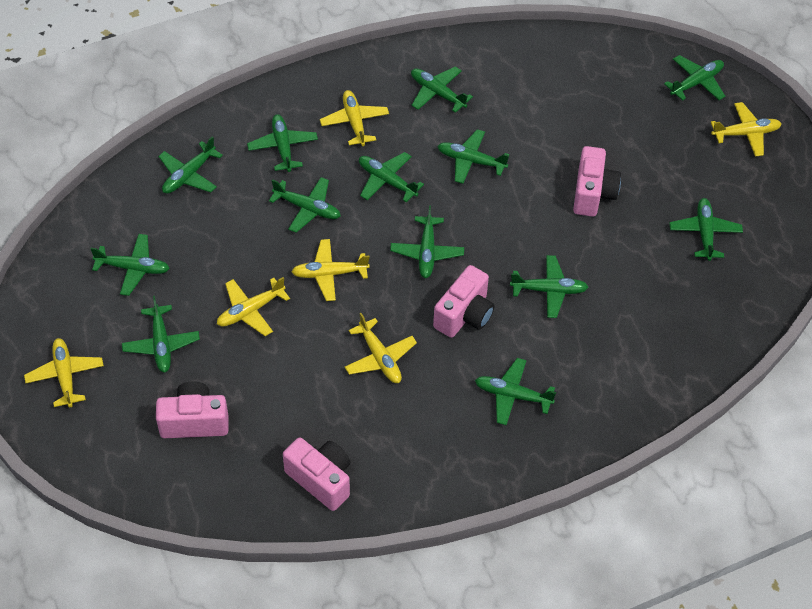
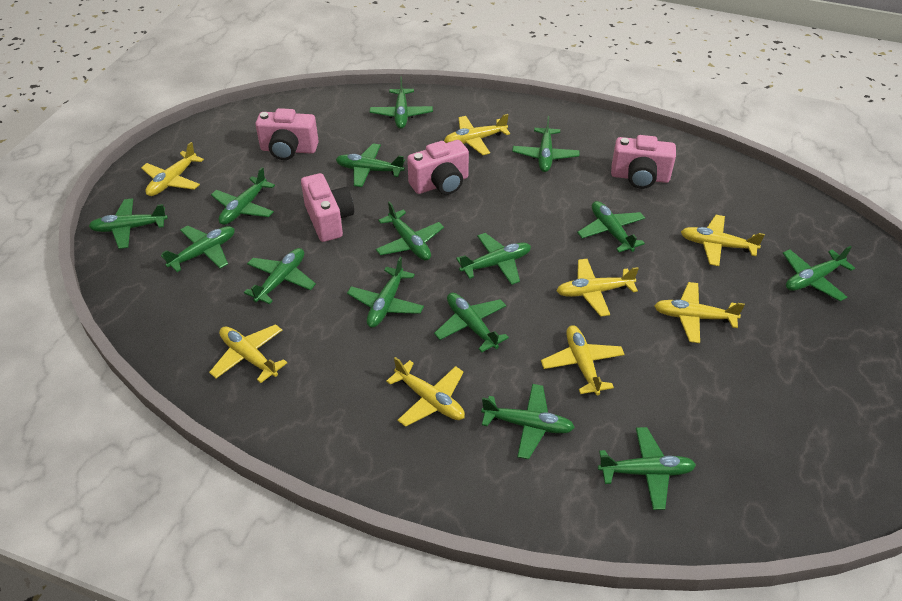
green plane: 13 -> 15
yellow plane: 6 -> 8

